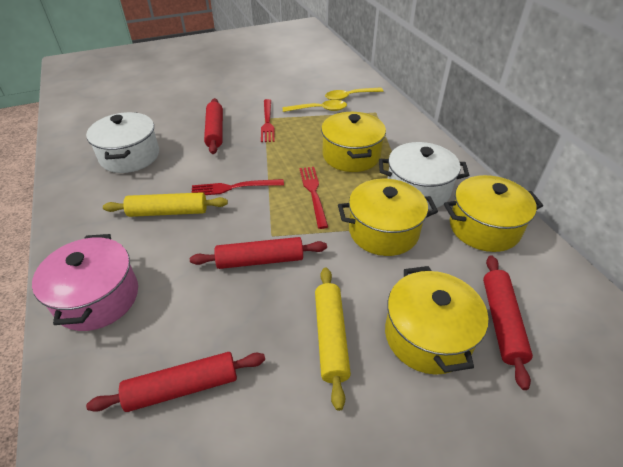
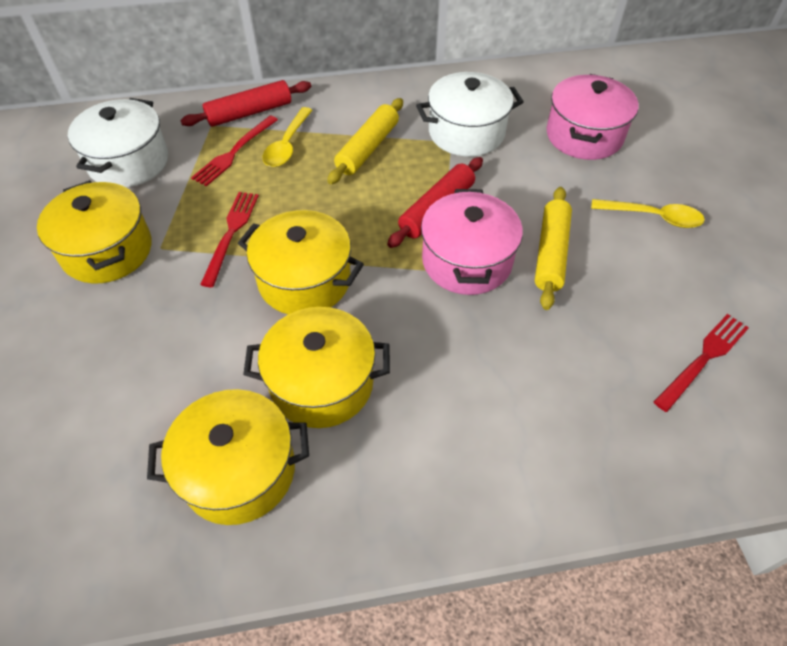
pink pot: 1 -> 2
red rolling pin: 4 -> 2

